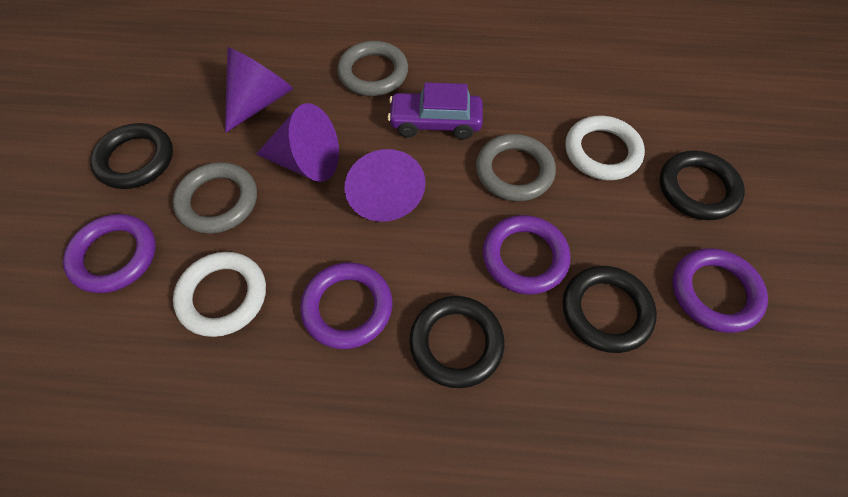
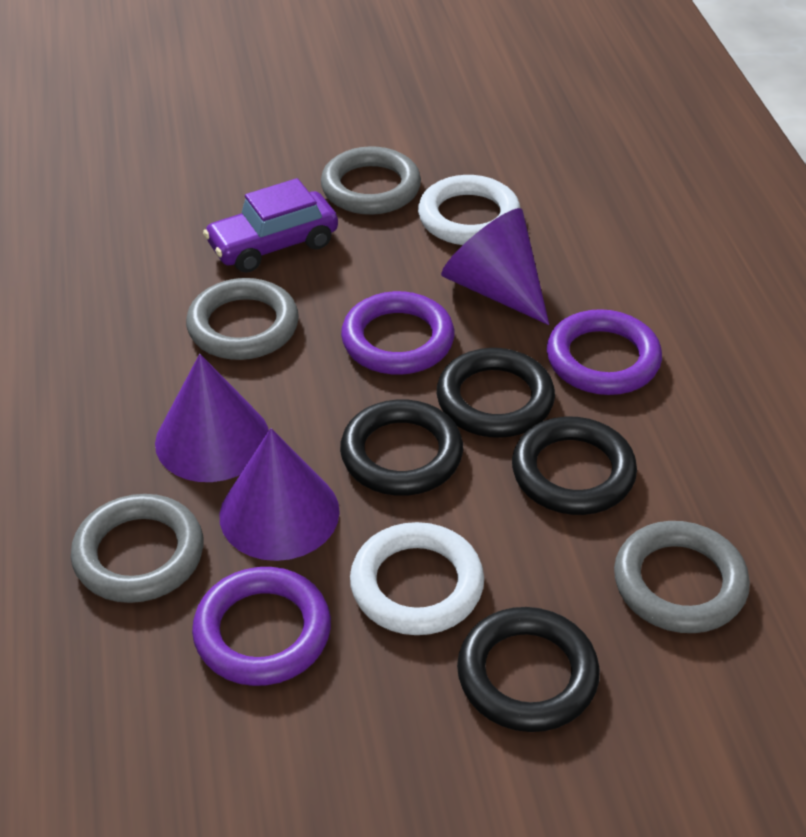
grey ring: 3 -> 4
purple ring: 4 -> 3

